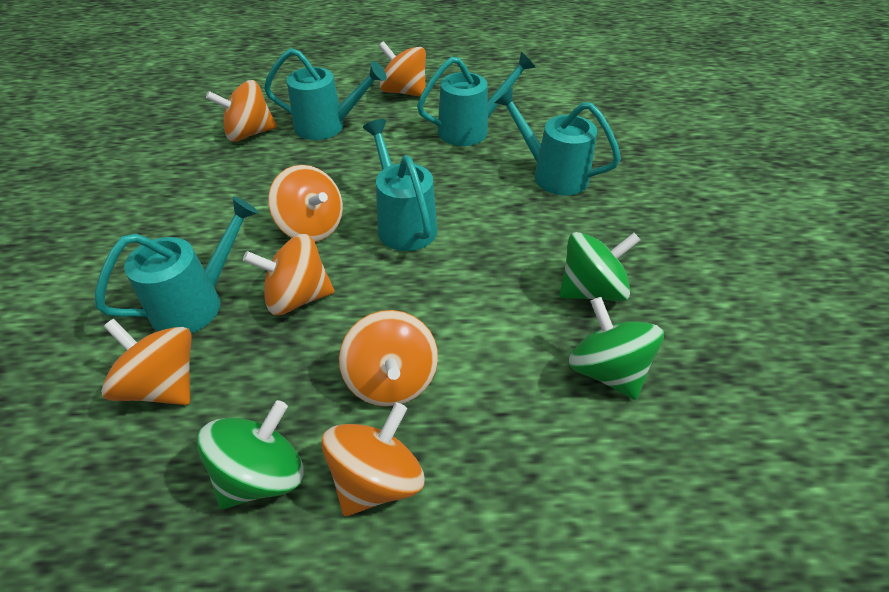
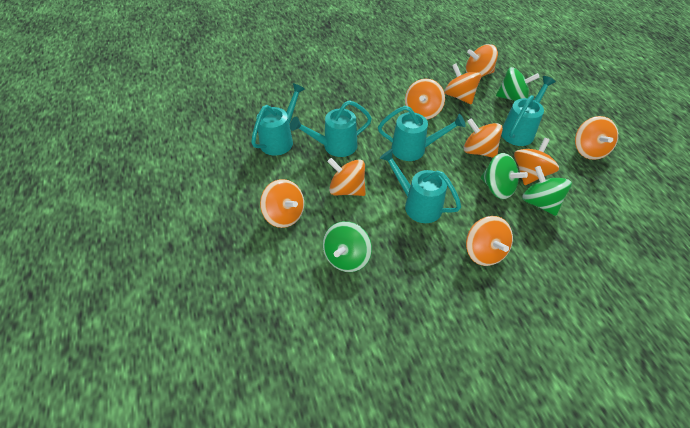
green spinning top: 3 -> 4
orange spinning top: 7 -> 9

